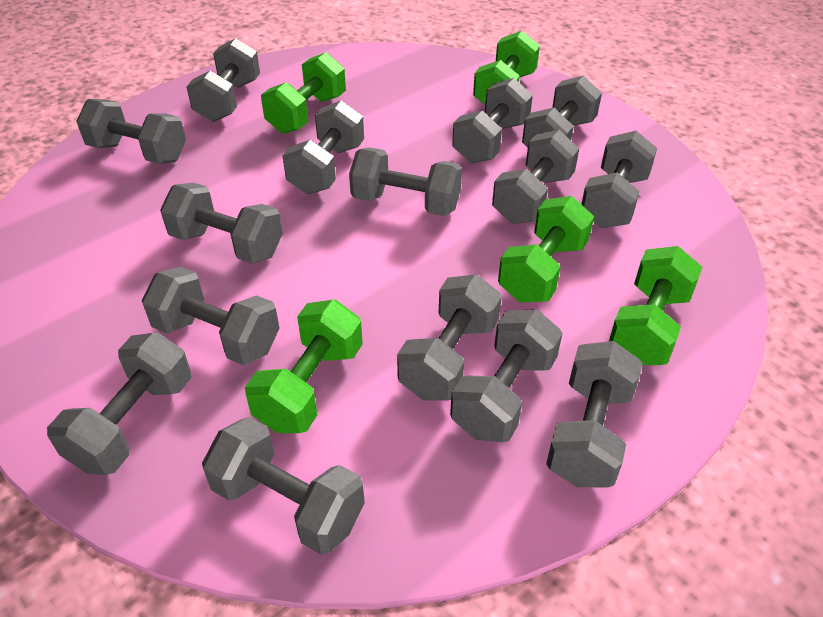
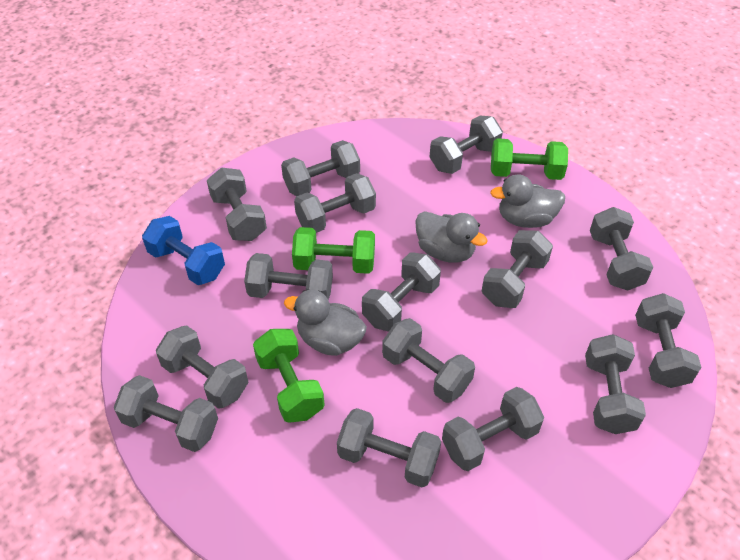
blue dumbbell: 0 -> 1
green dumbbell: 5 -> 3
grey duck: 0 -> 3

